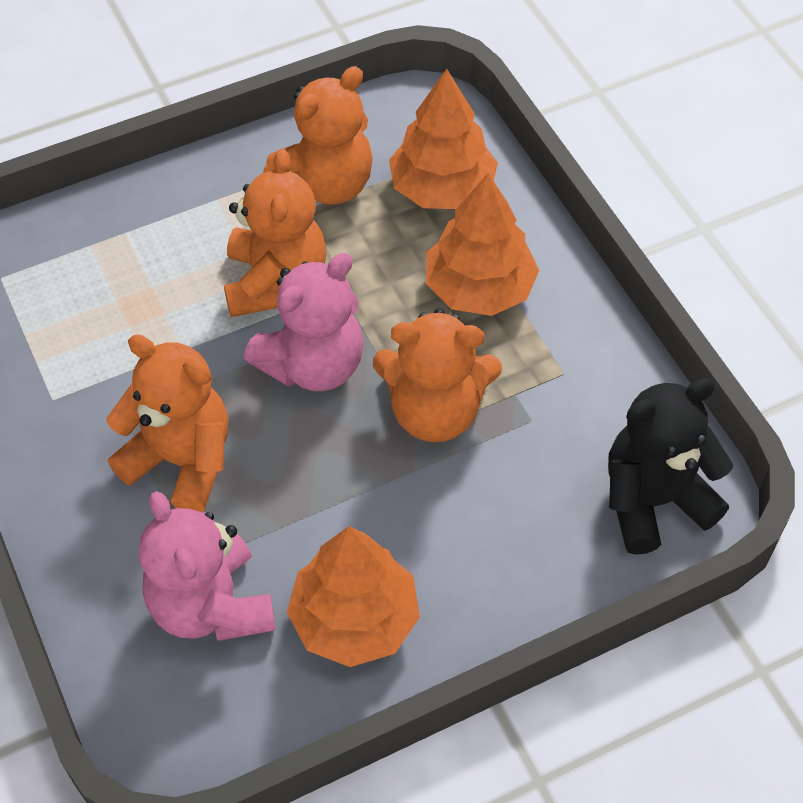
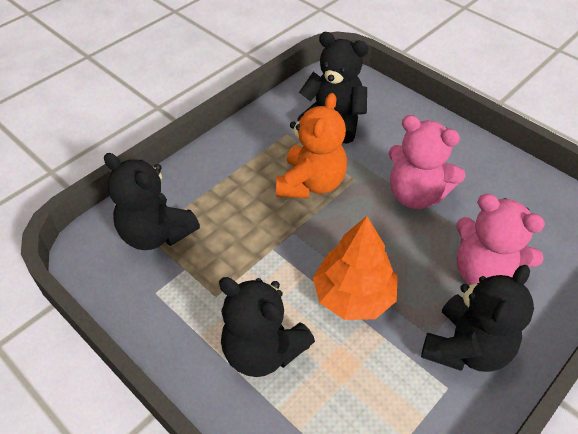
black teddy bear: 1 -> 4
orange teddy bear: 4 -> 1
orange tree: 3 -> 1

